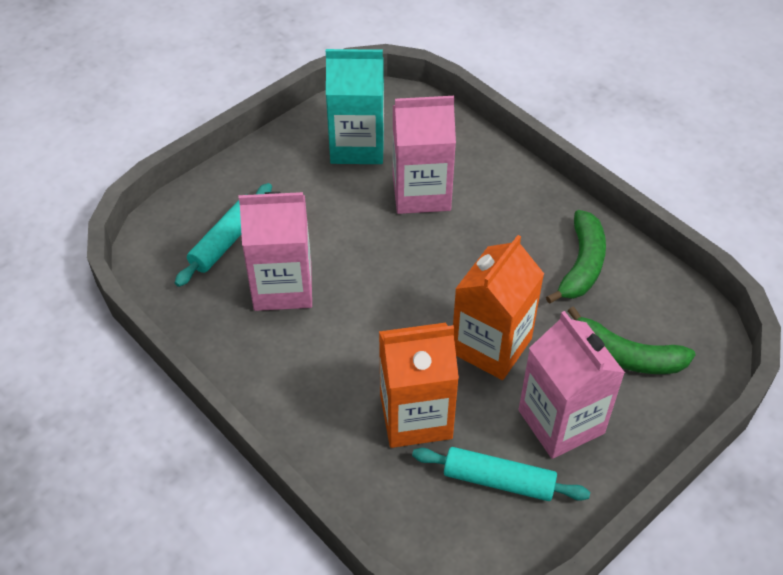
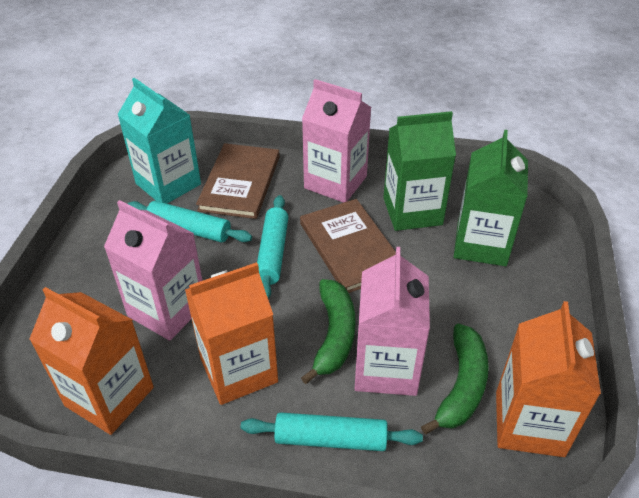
brown book: 0 -> 2
green carton: 0 -> 2
orange carton: 2 -> 3
turquoise rolling pin: 2 -> 3

